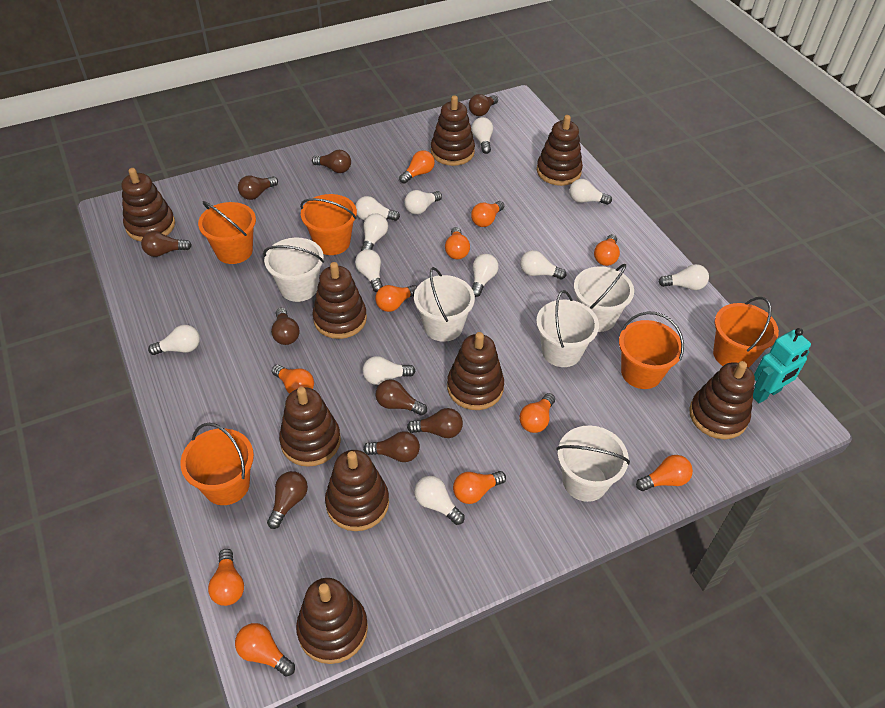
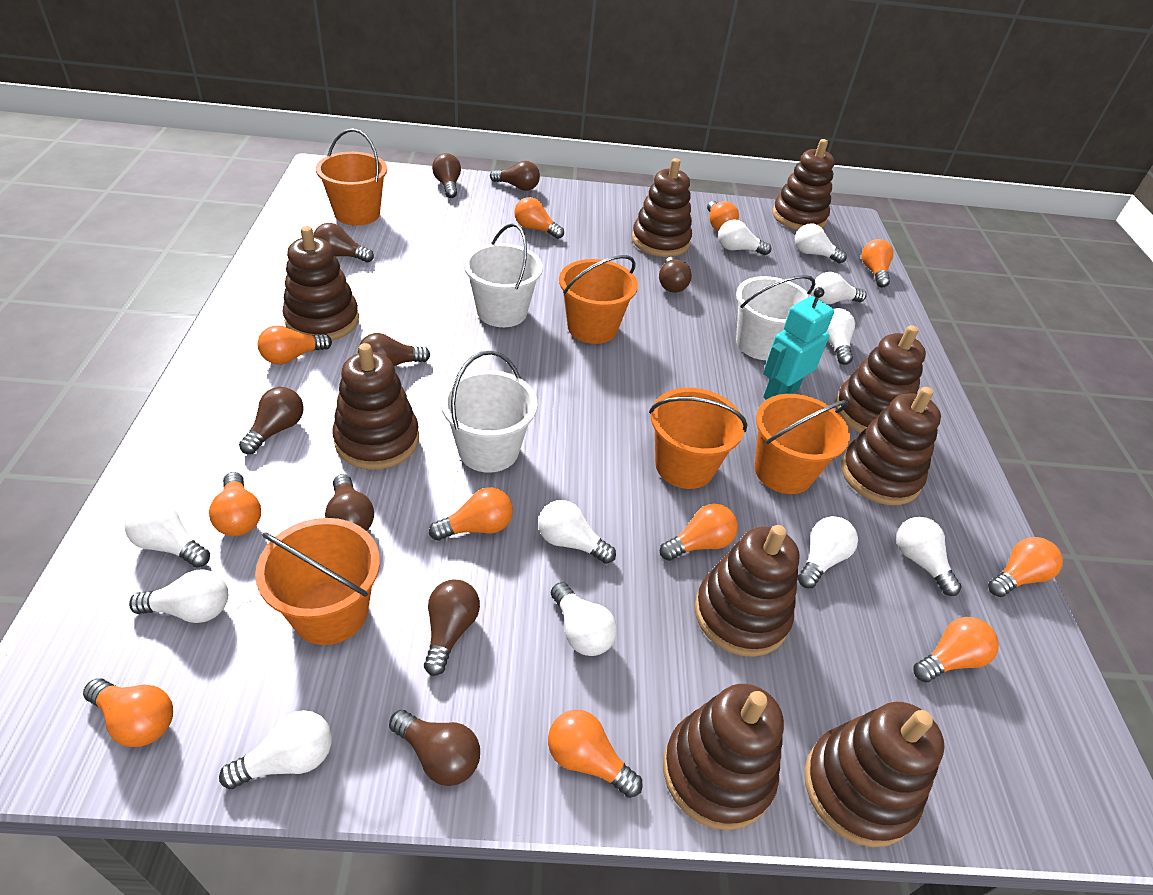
white bucket: 5 -> 3
white light bulb: 12 -> 11

